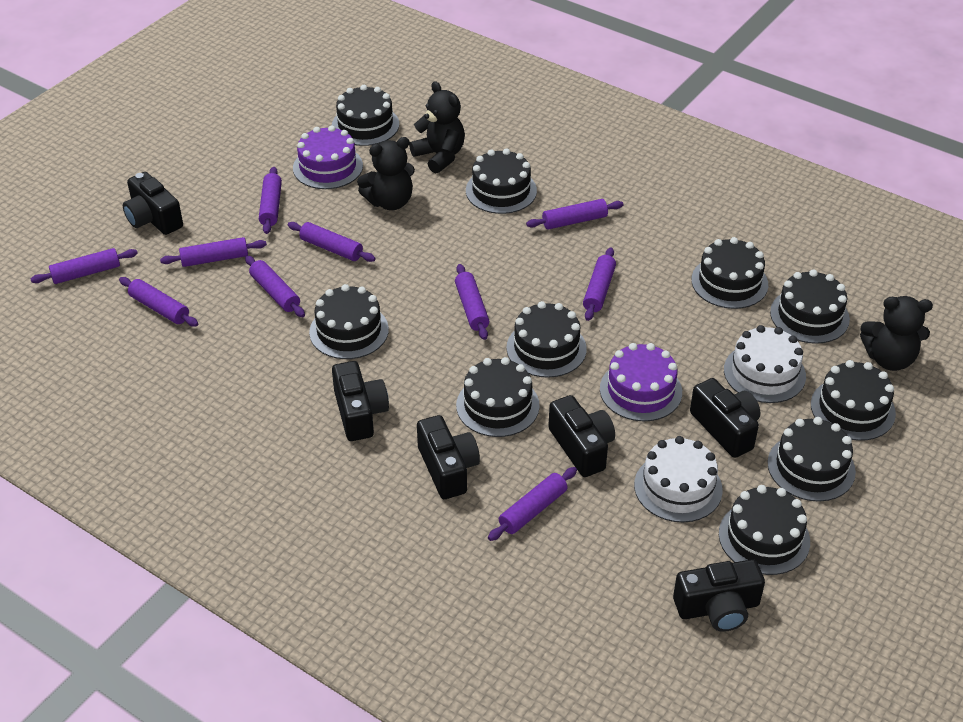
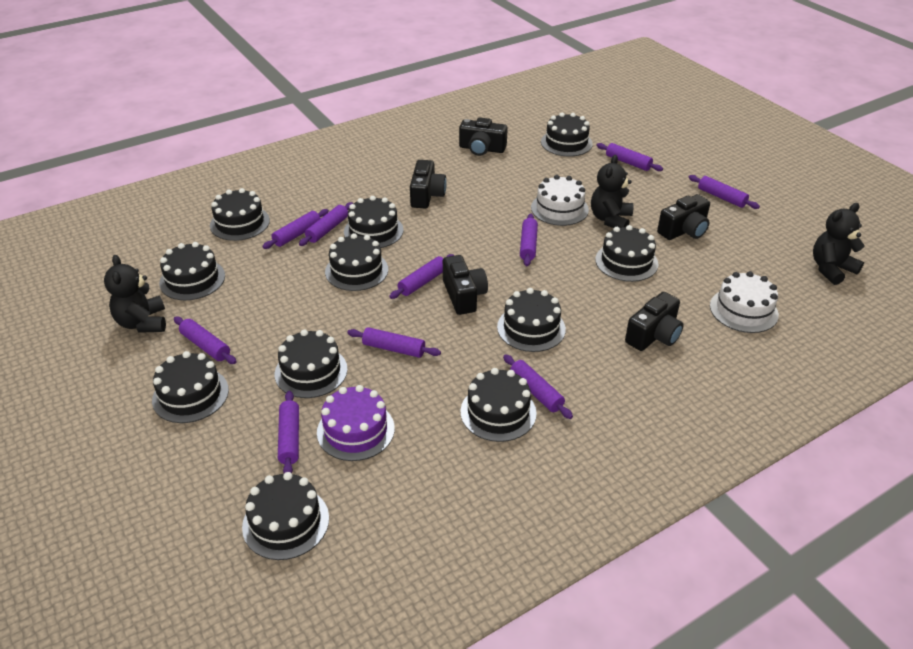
black cake: 10 -> 11
black camera: 6 -> 5
purple cake: 2 -> 1

